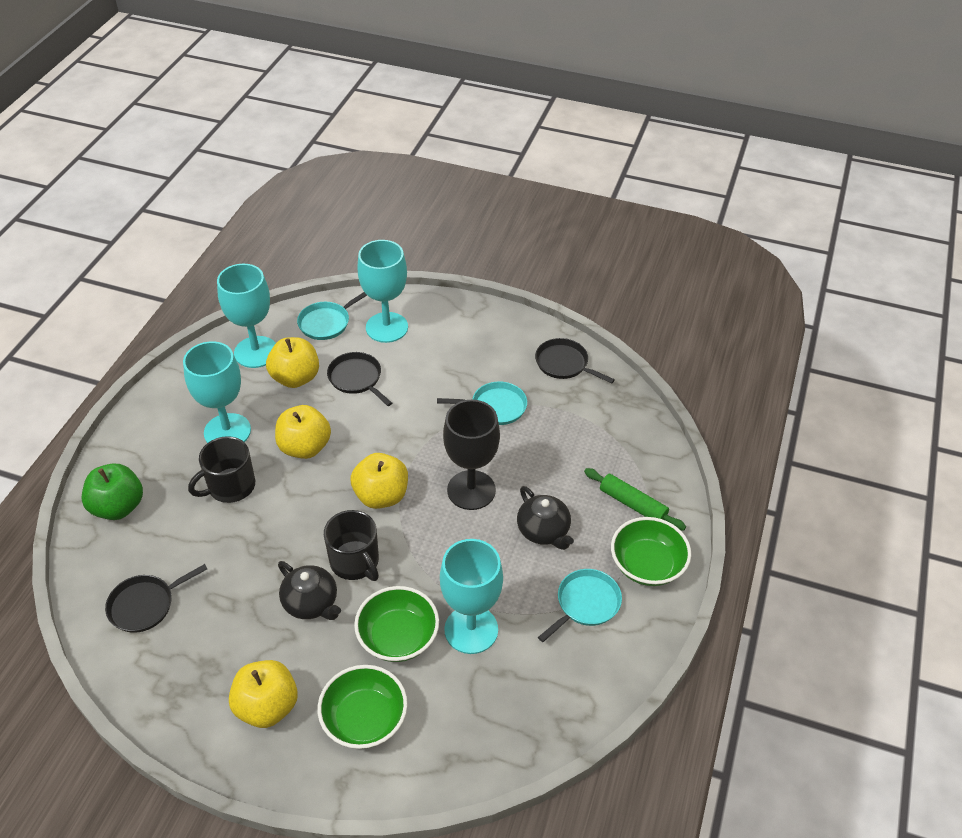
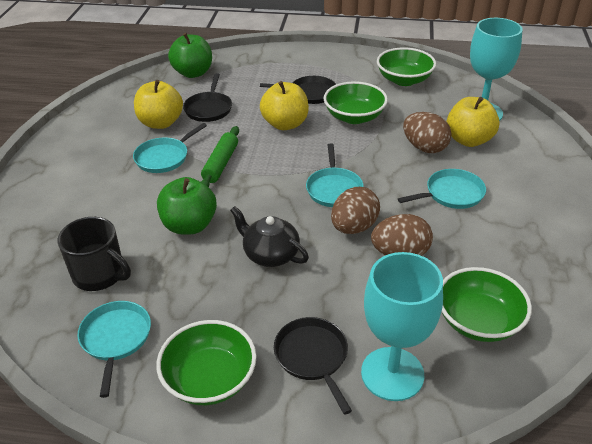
black goblet: 1 -> 0
black mug: 2 -> 1
black teapot: 2 -> 1
brown egg: 0 -> 3
green apple: 1 -> 2
green bowl: 3 -> 4
turquoise goblet: 4 -> 2
turquoise pan: 3 -> 4
yellow apple: 4 -> 3

